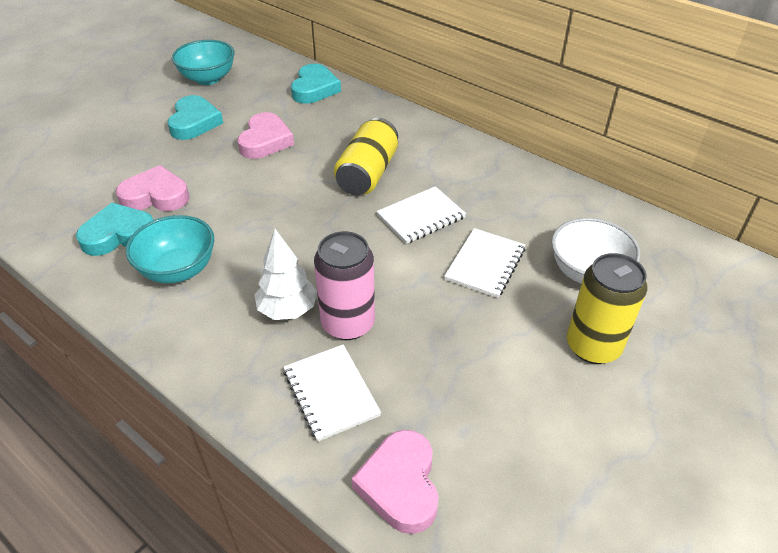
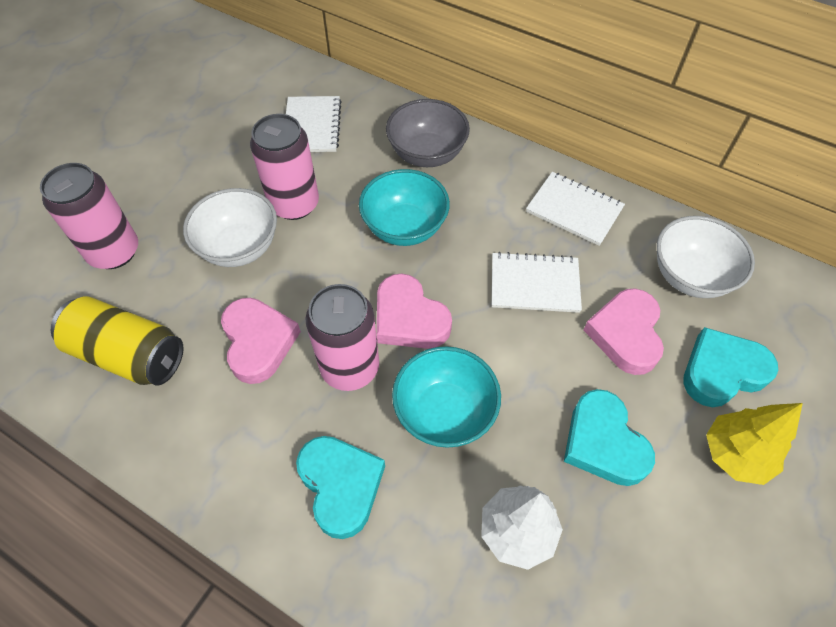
grey bowl: 0 -> 1
pink can: 1 -> 3
white bowl: 1 -> 2
yellow can: 2 -> 1
yellow tree: 0 -> 1

